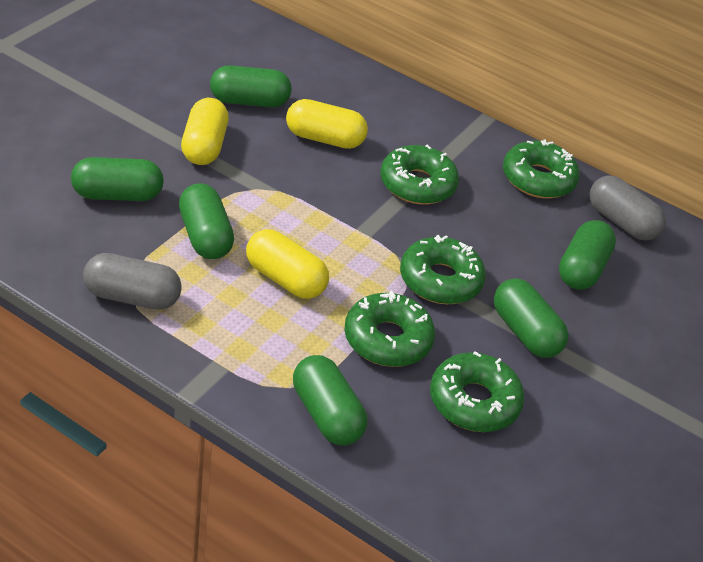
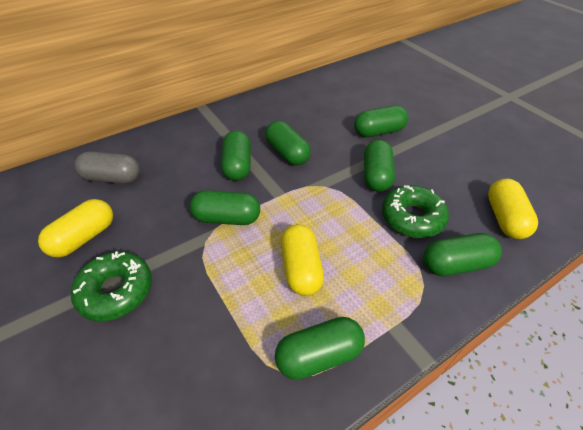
green capsule: 6 -> 7
green donut: 5 -> 2
grey capsule: 2 -> 1

